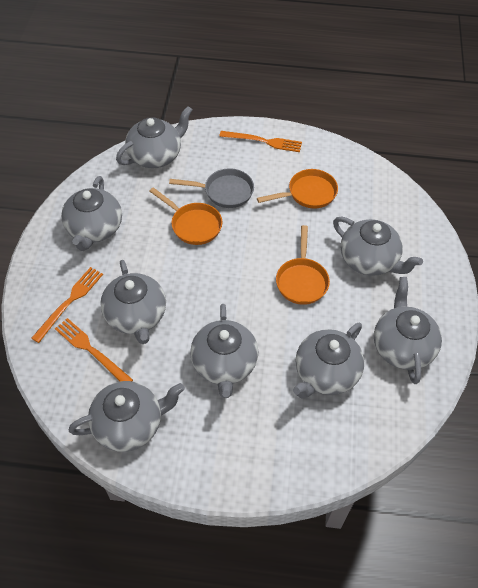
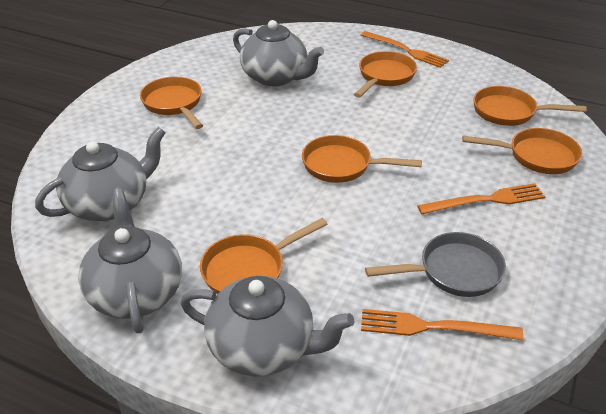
grey teapot: 8 -> 4
orange pan: 3 -> 6

